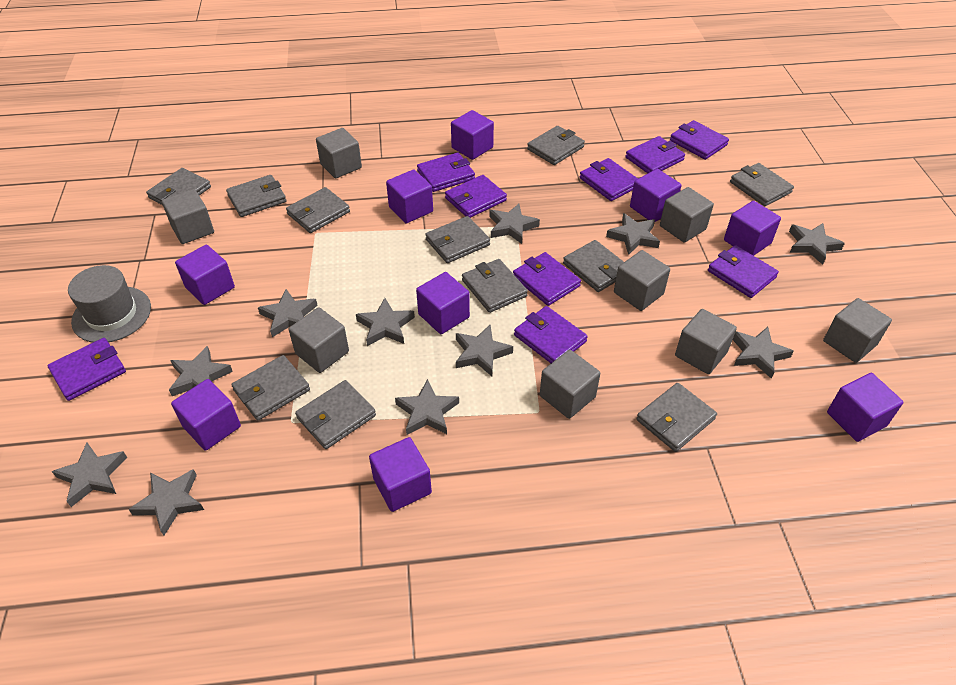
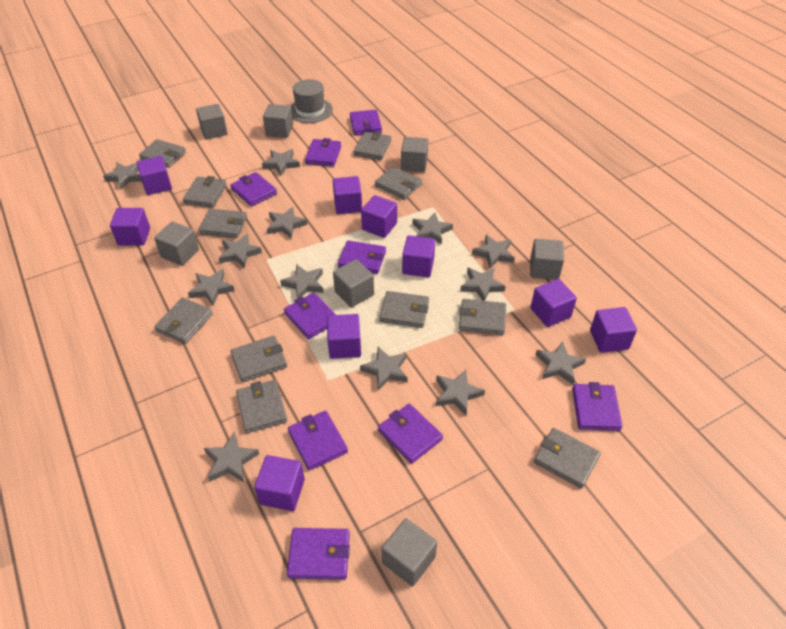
grey cube: 8 -> 7
grey star: 11 -> 13

